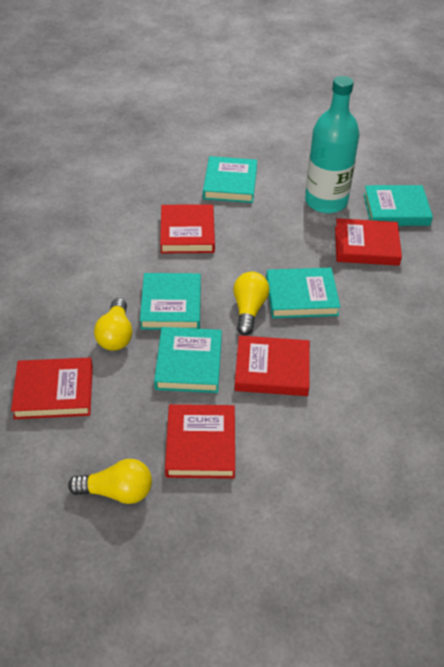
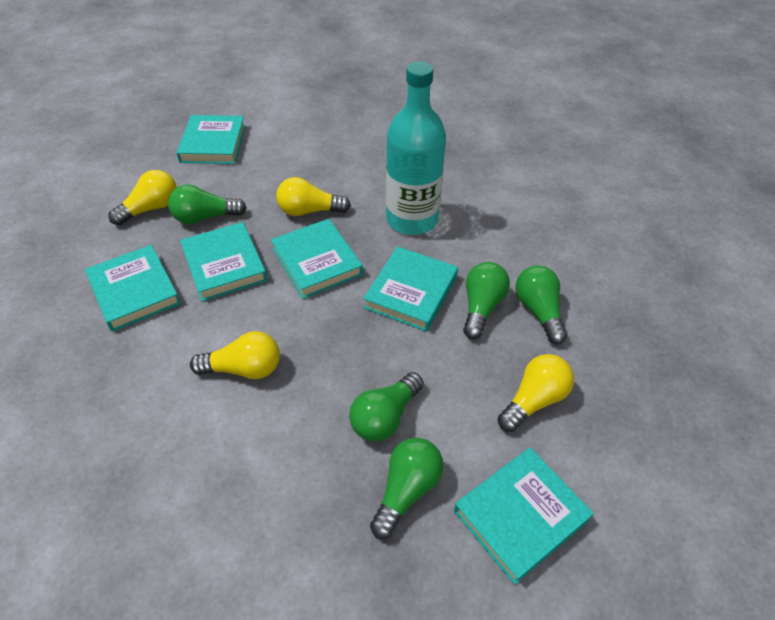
green light bulb: 0 -> 5
red book: 5 -> 0
turquoise book: 5 -> 6
yellow light bulb: 3 -> 4

